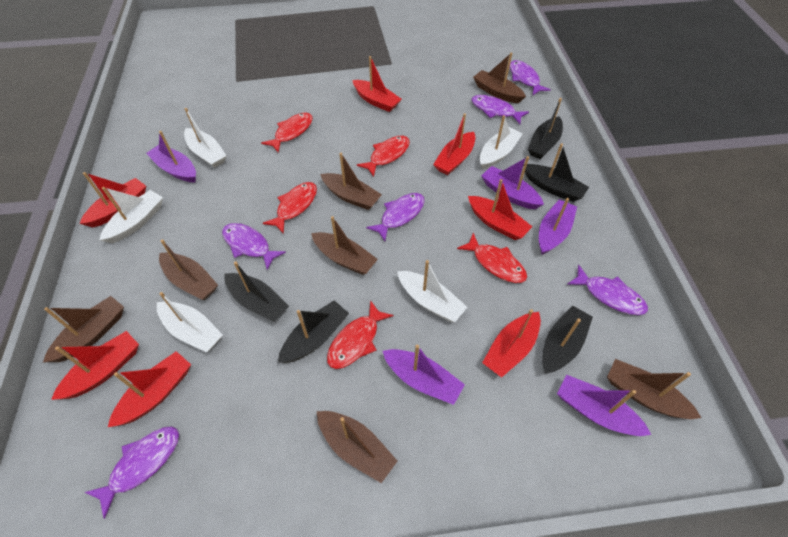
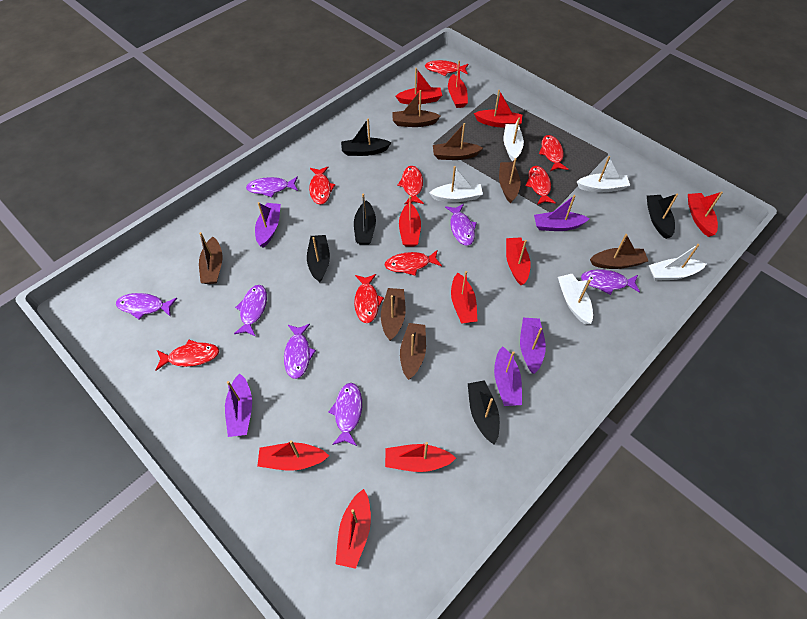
purple fish: 6 -> 7
red boat: 7 -> 10
red fish: 5 -> 8

